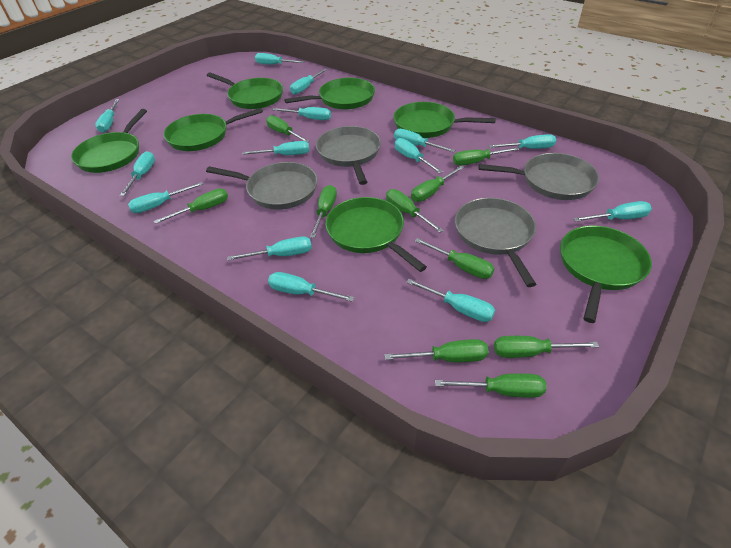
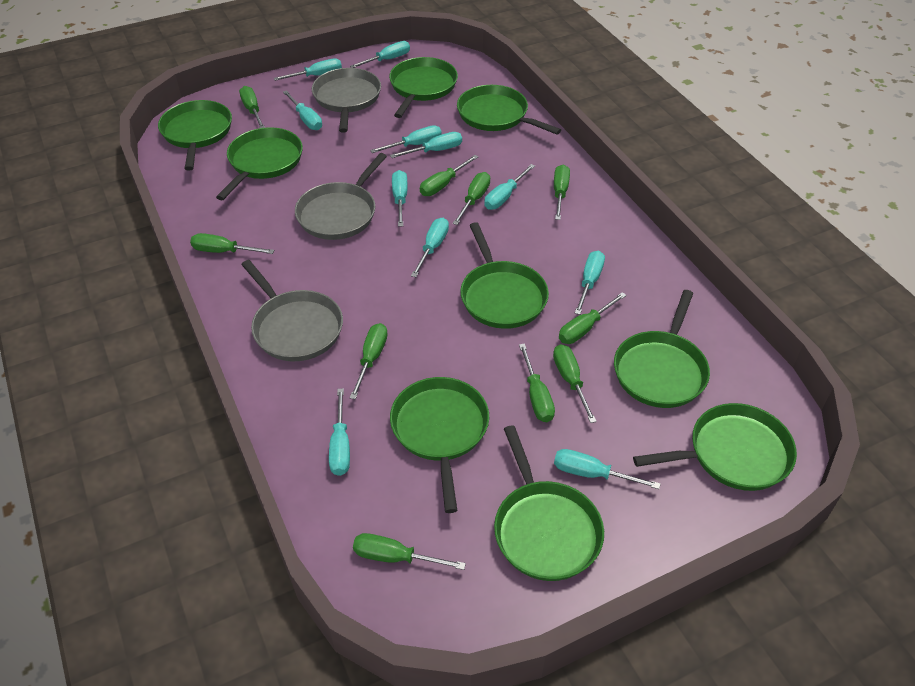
green pan: 7 -> 9
grey pan: 4 -> 3
turquoise screwdriver: 14 -> 11

